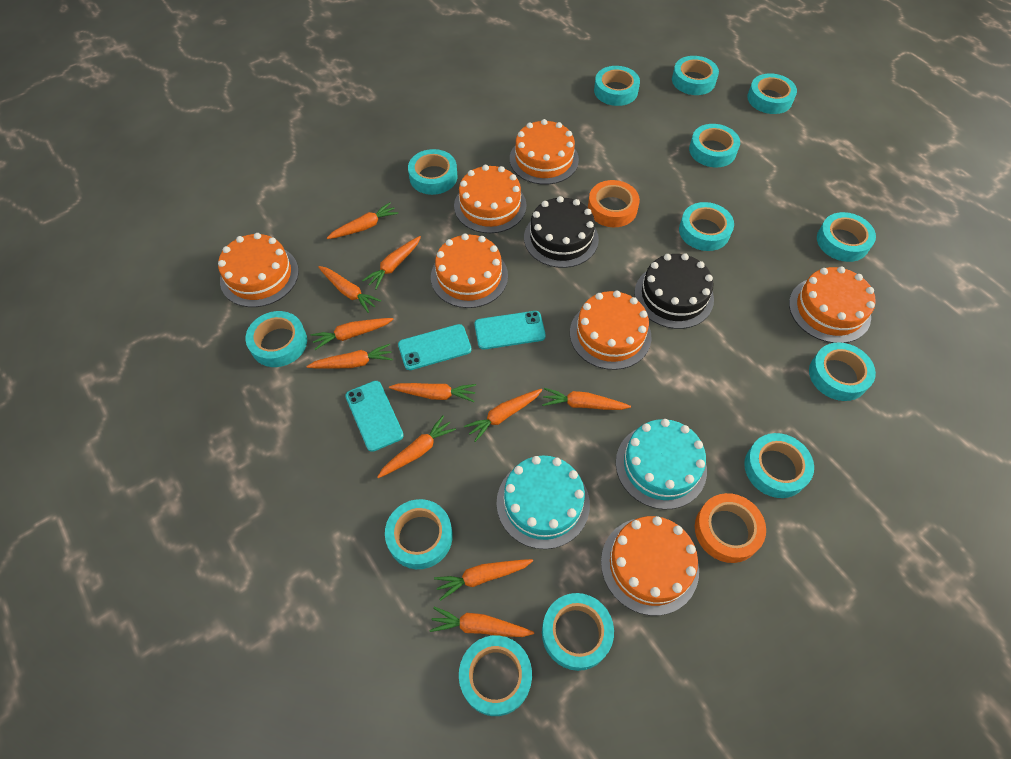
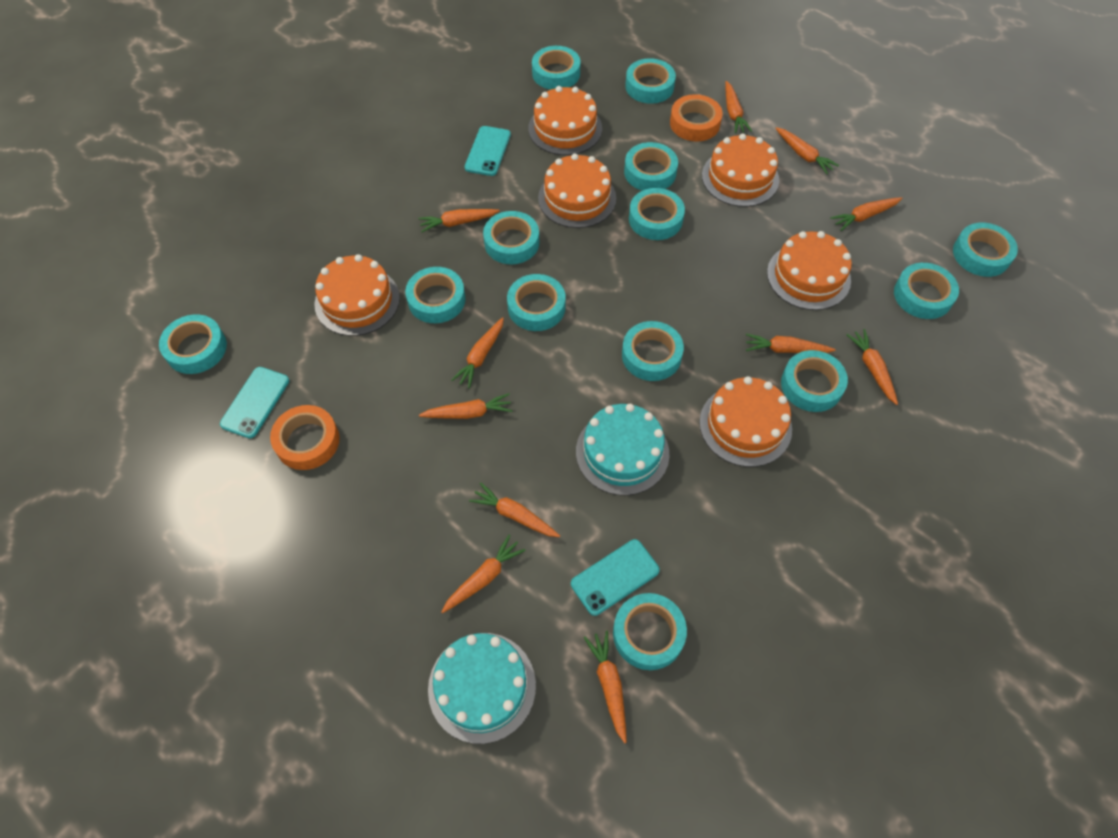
black cake: 2 -> 0
orange cake: 7 -> 6

